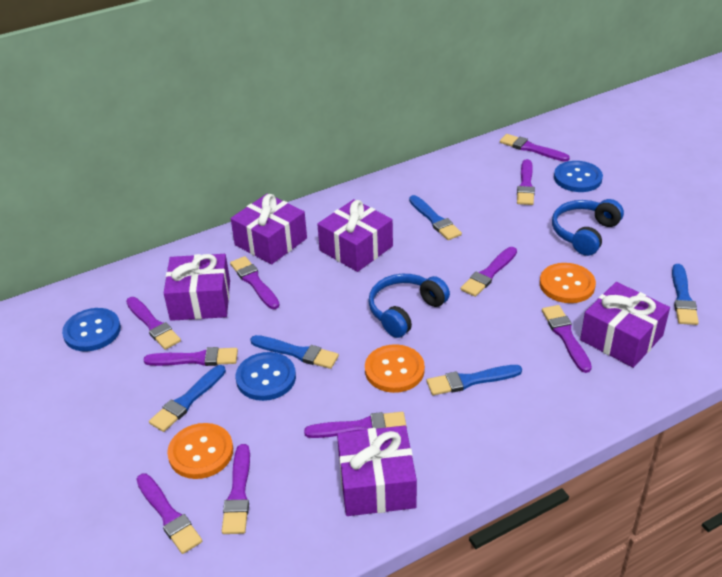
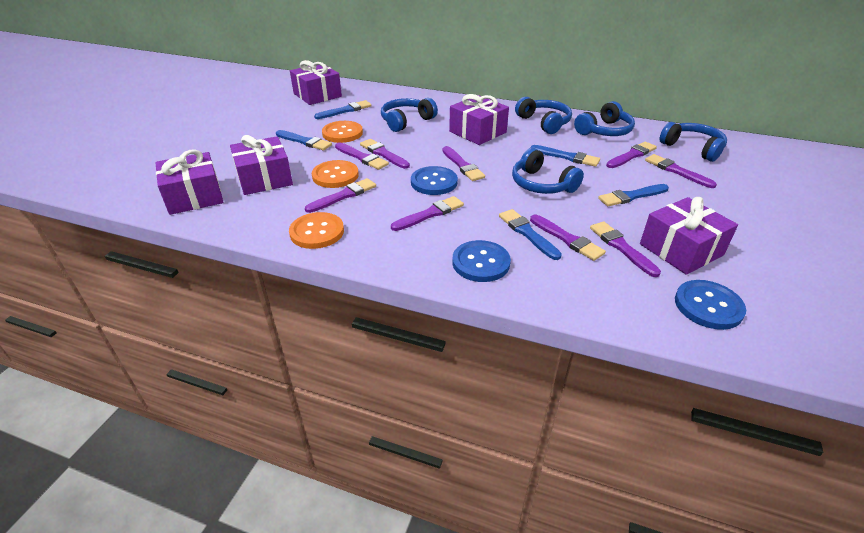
blue headphones: 2 -> 5
purple brush: 10 -> 9

